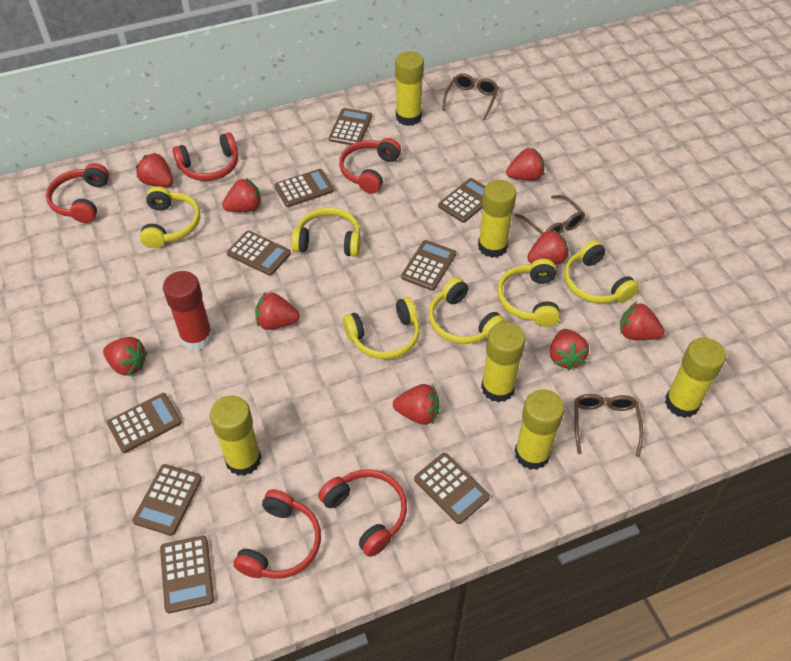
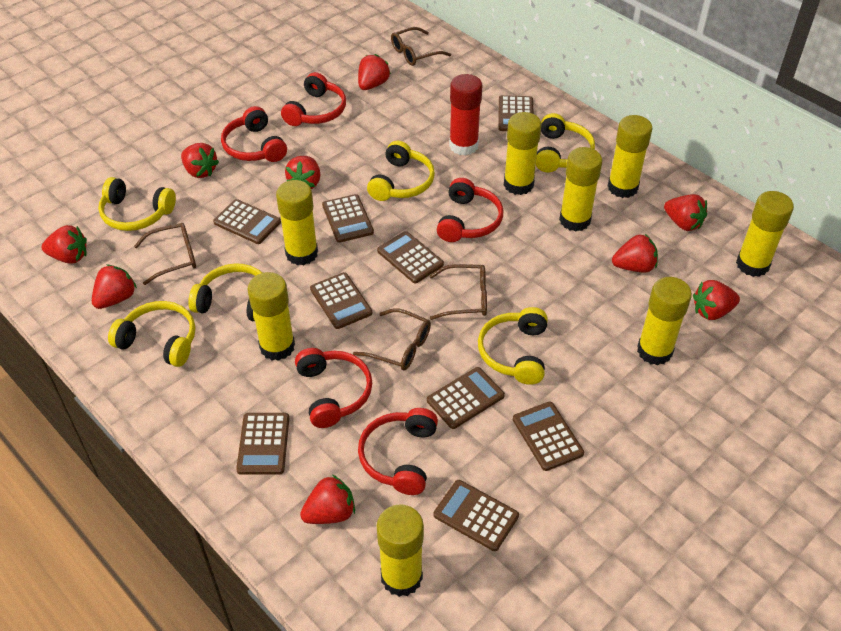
brown glasses: 3 -> 4
yellow glue stick: 6 -> 8

